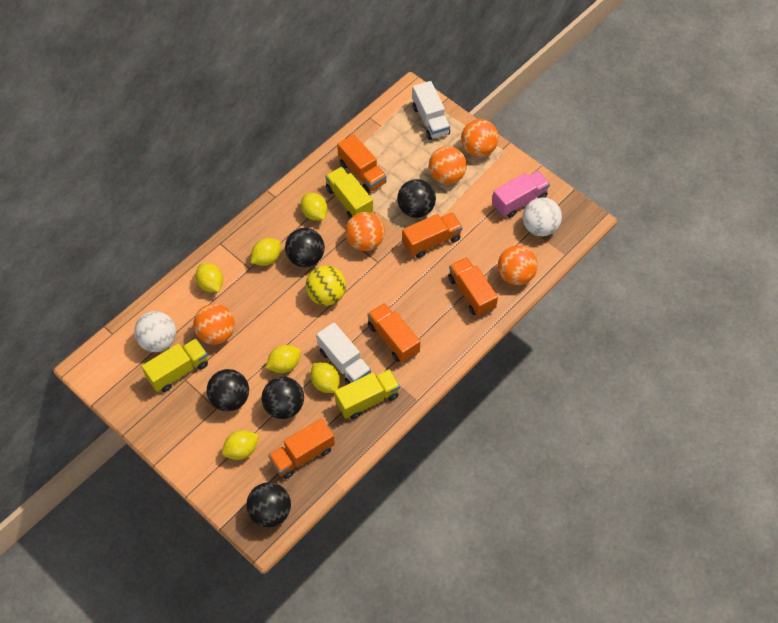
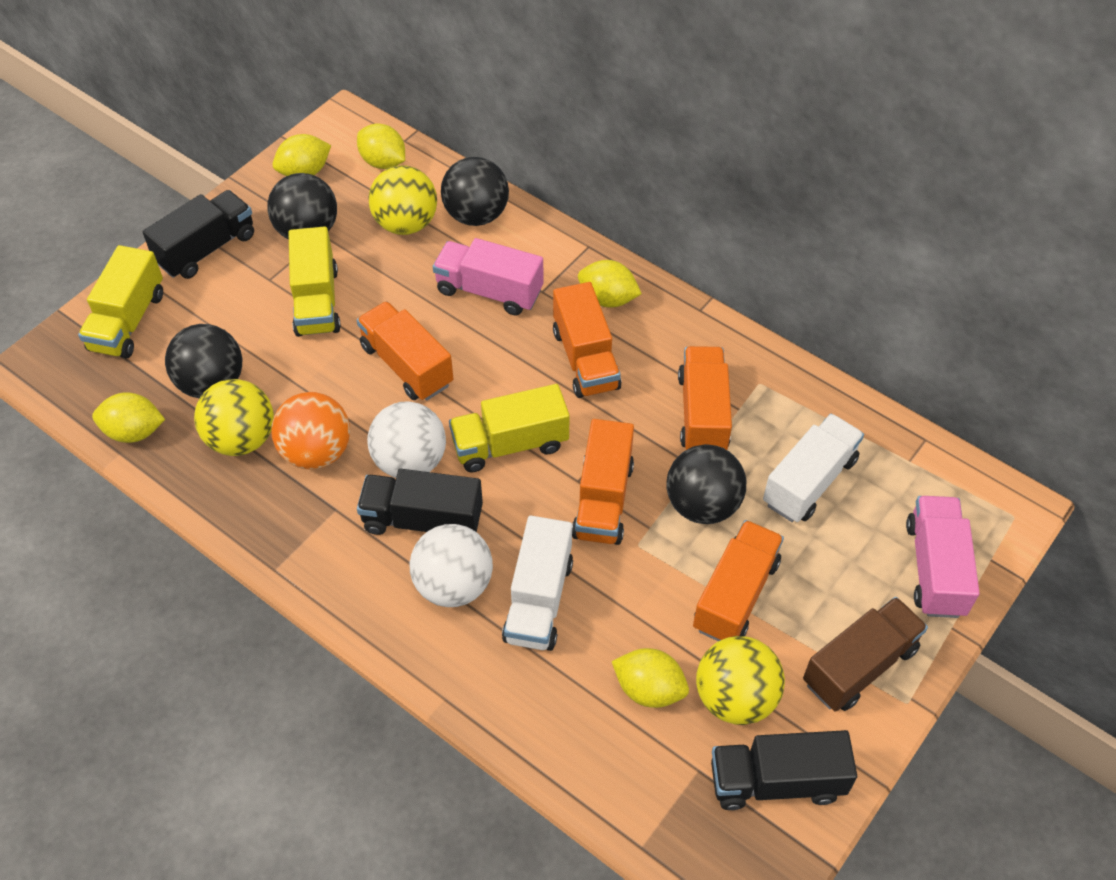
black ball: 5 -> 4
black truck: 0 -> 3
brown truck: 0 -> 1
orange ball: 5 -> 1
pink truck: 1 -> 2
yellow ball: 1 -> 3
yellow lemon: 6 -> 5

